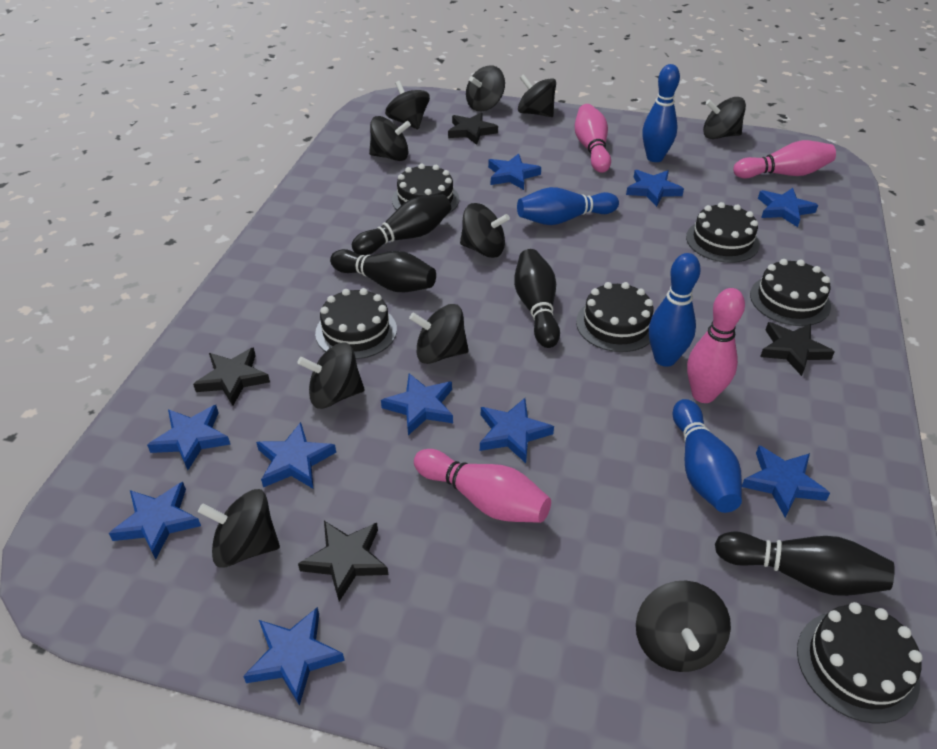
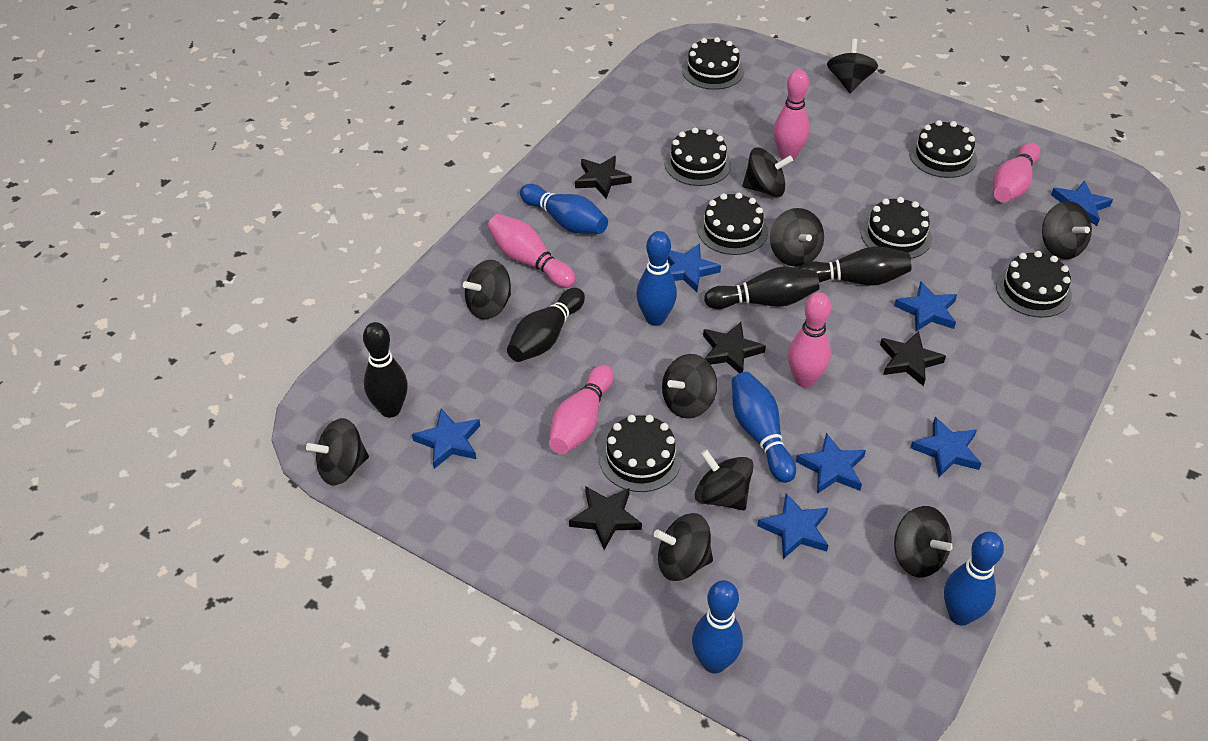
black cake: 6 -> 7
blue bowling pin: 4 -> 5
blue star: 10 -> 7
pink bowling pin: 4 -> 5

